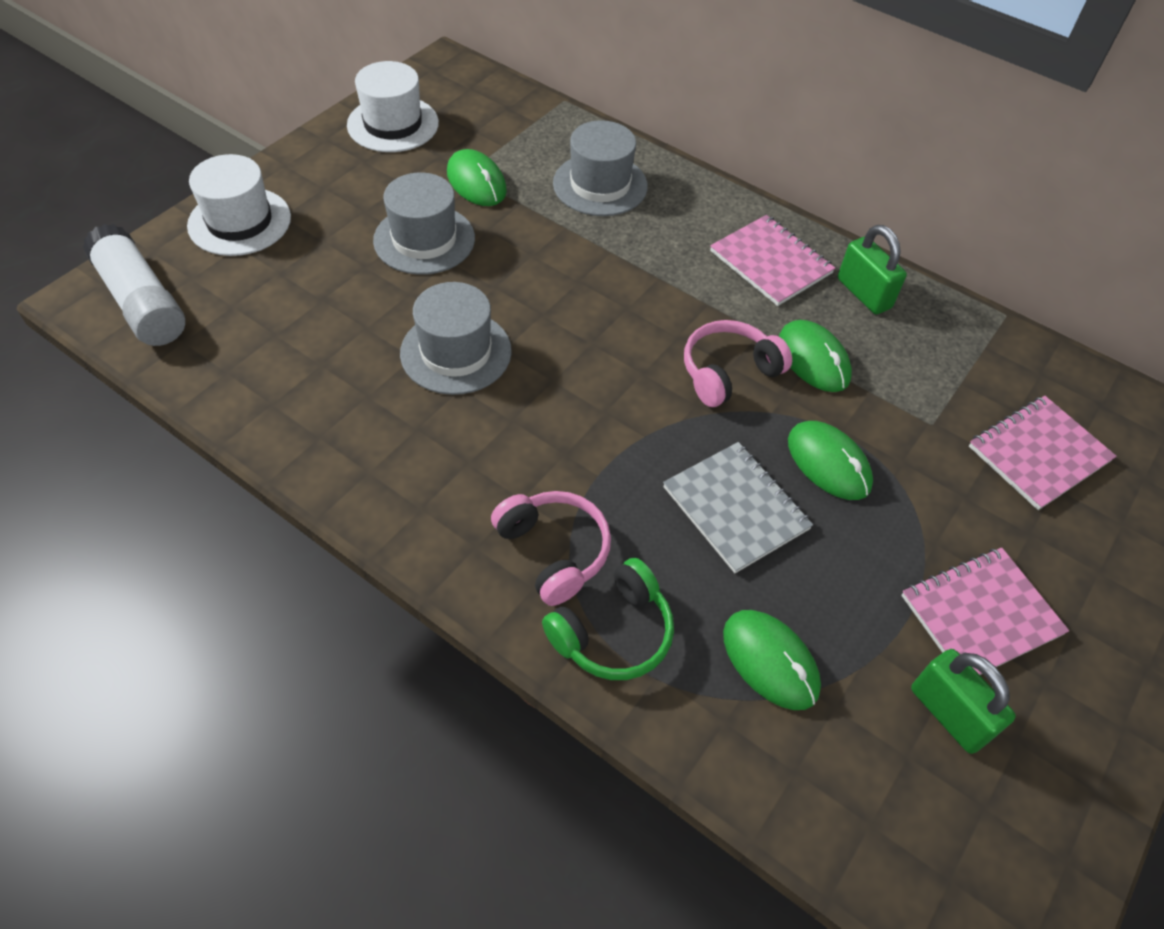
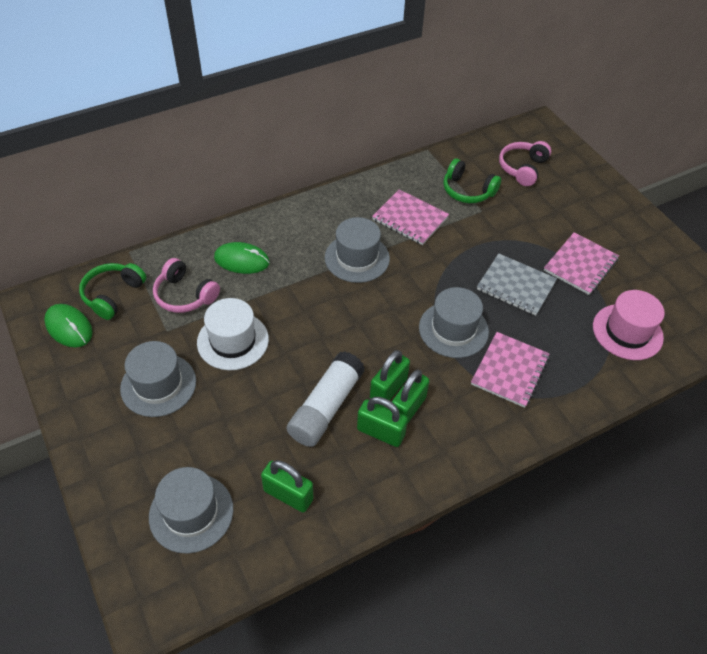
green headphones: 1 -> 2
green mouse: 4 -> 2
green padlock: 2 -> 4
grey hat: 3 -> 4
pink hat: 0 -> 1
white hat: 2 -> 1

